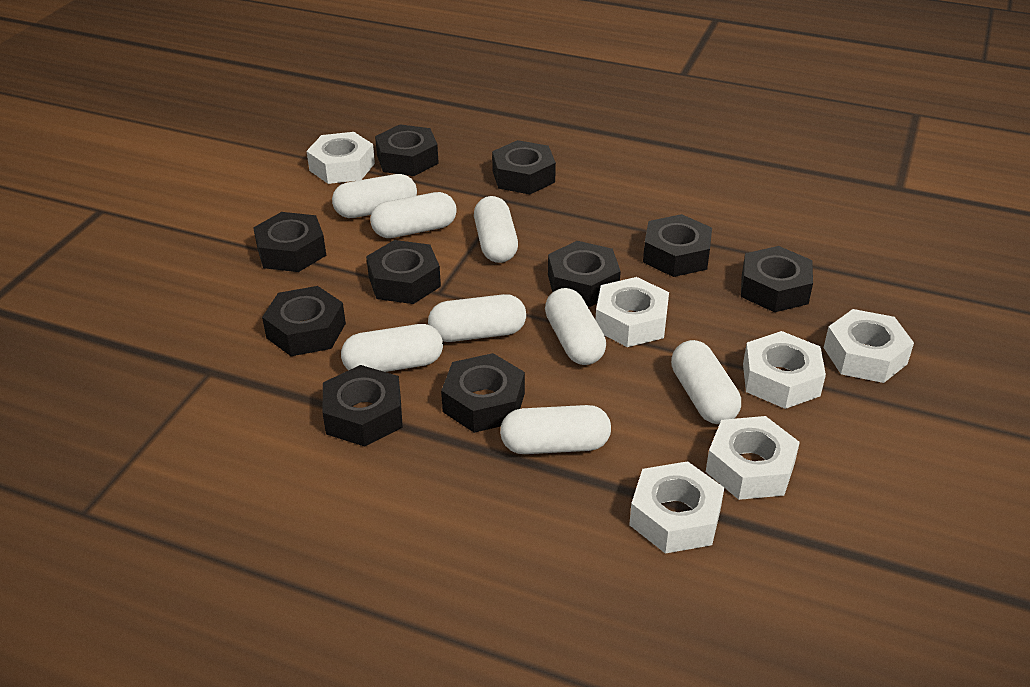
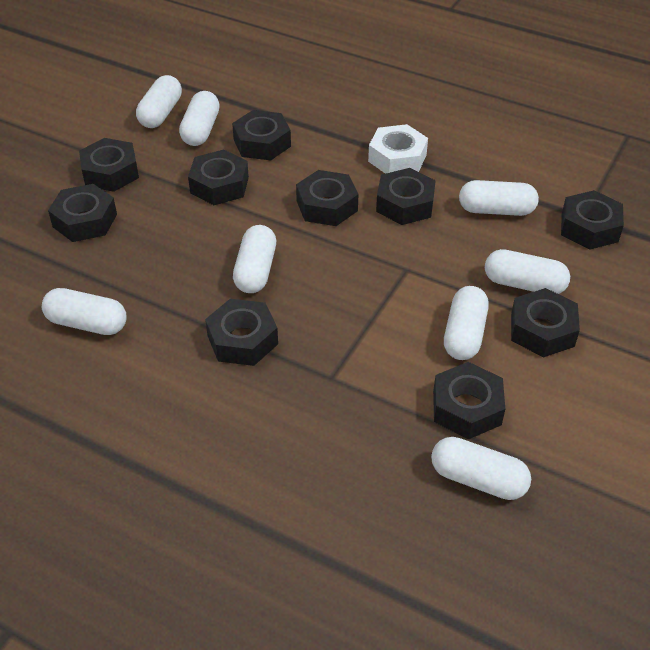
white nut: 6 -> 1

